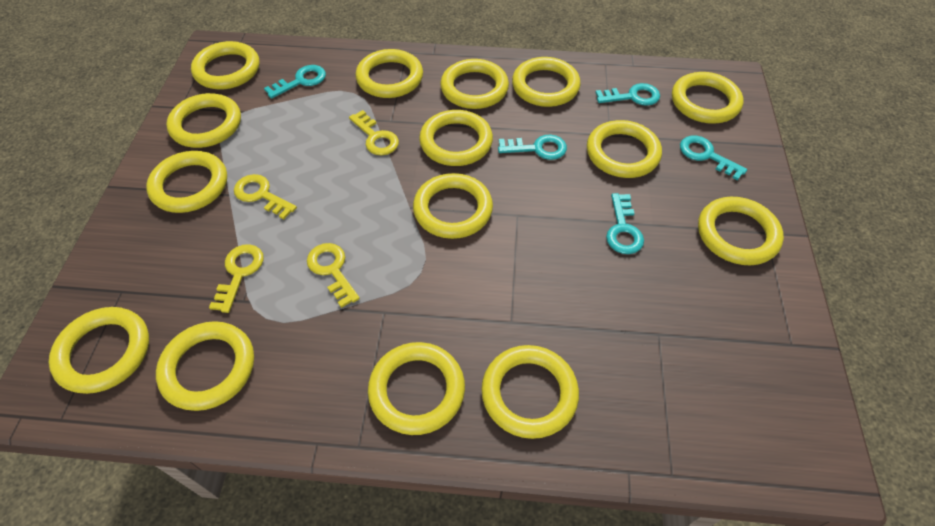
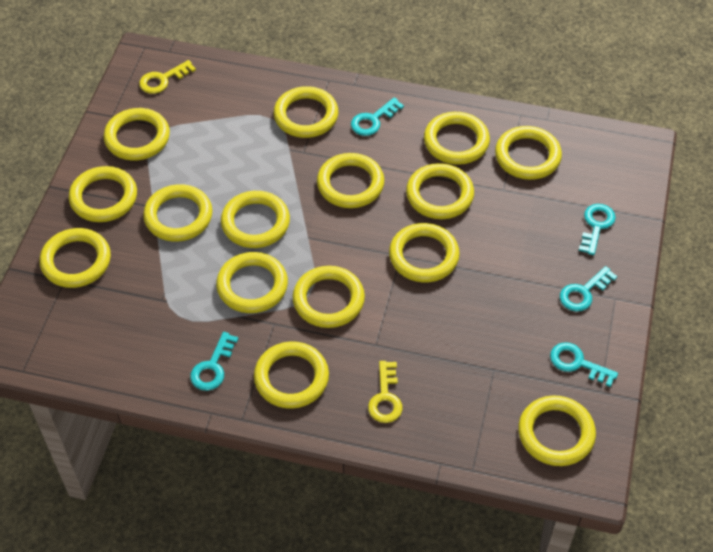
yellow key: 4 -> 2

